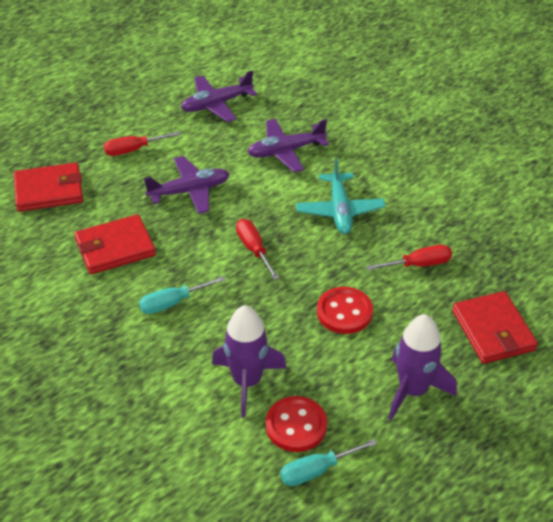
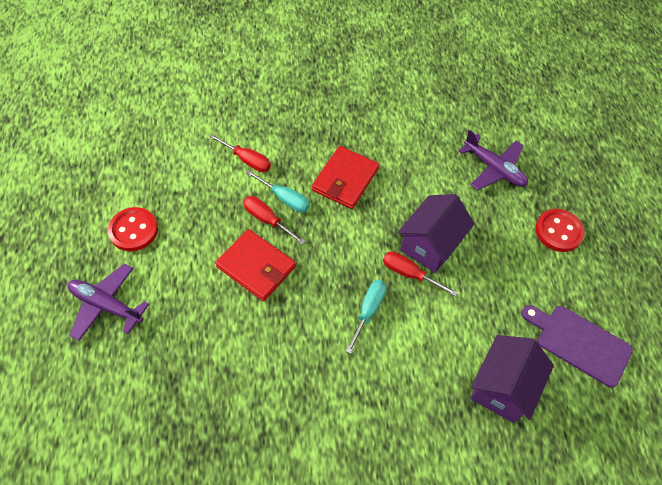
purple cutting board: 0 -> 1
purple house: 0 -> 2
purple plane: 3 -> 2
purple rocket: 2 -> 0
red wallet: 3 -> 2
turquoise plane: 1 -> 0

